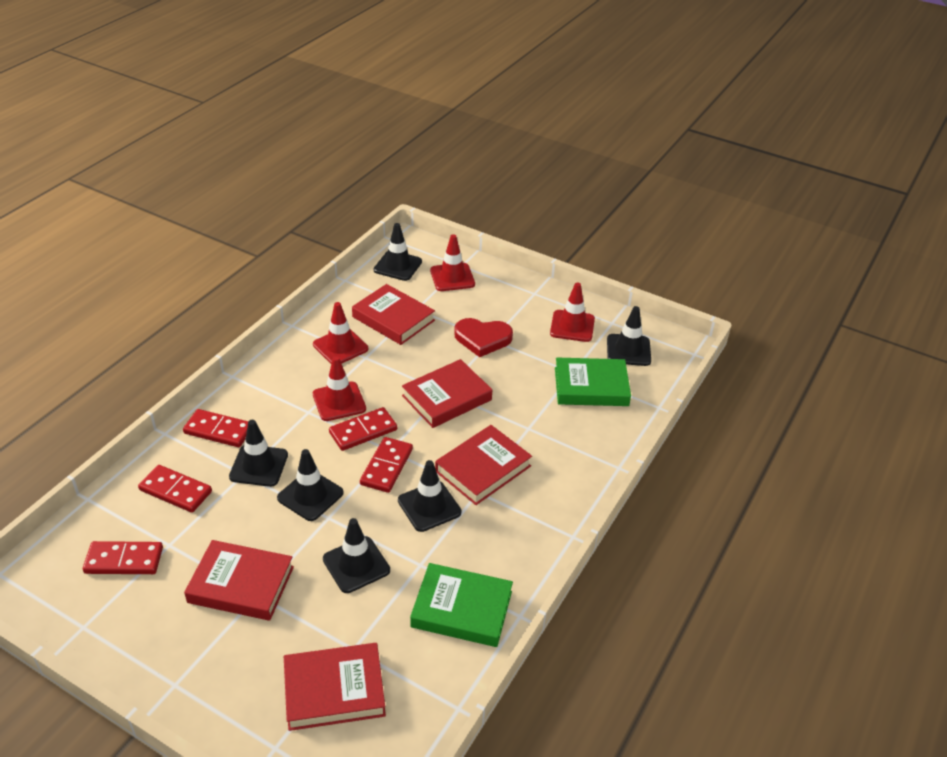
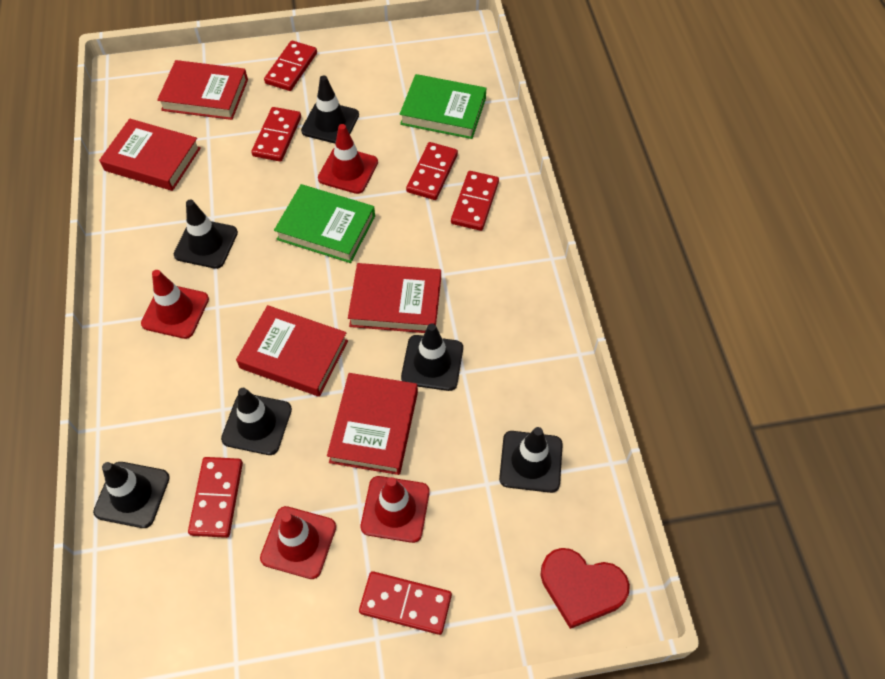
red domino: 5 -> 6

